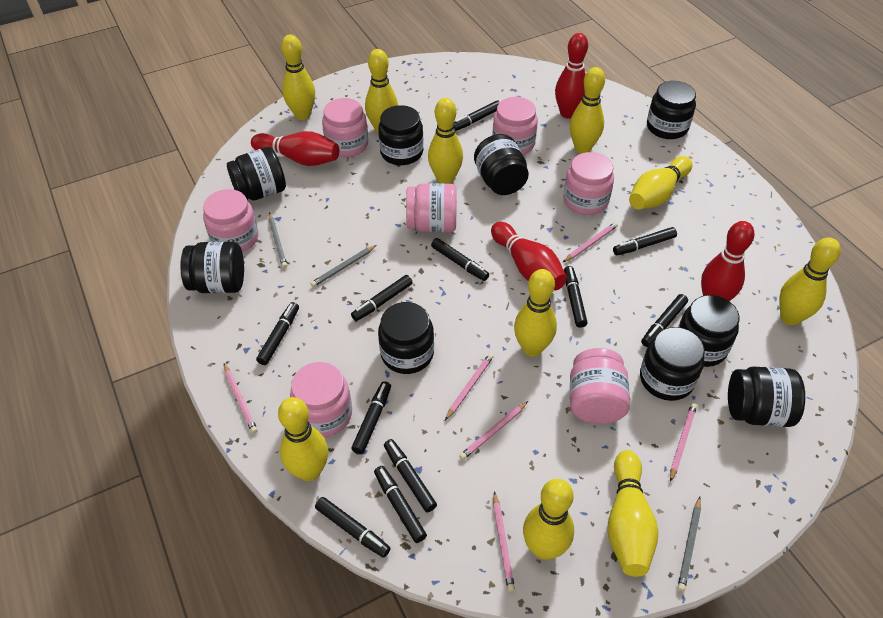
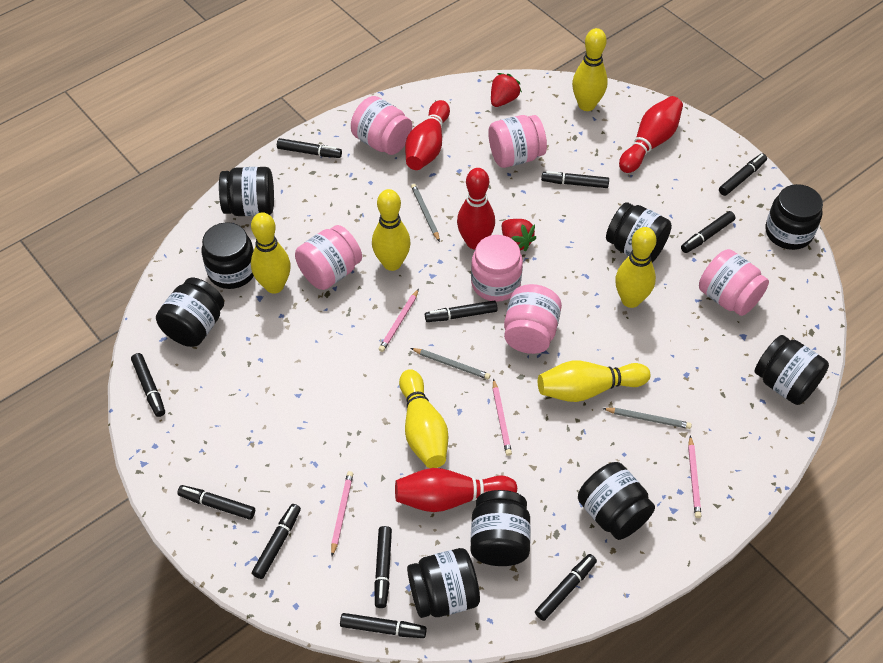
pink jar: 7 -> 6
pink pencil: 6 -> 4
red strawberry: 0 -> 2
yellow bowling pin: 10 -> 6

